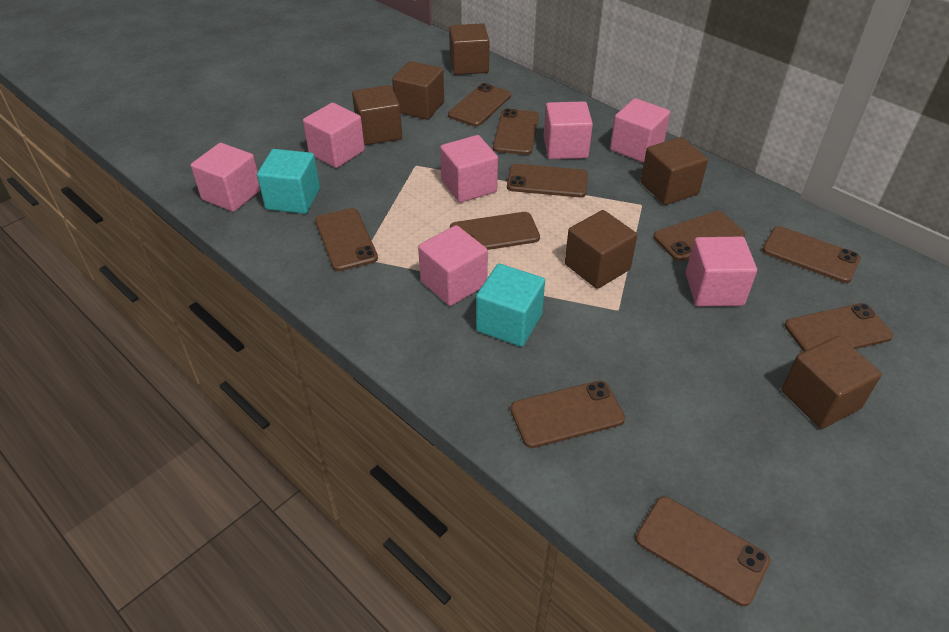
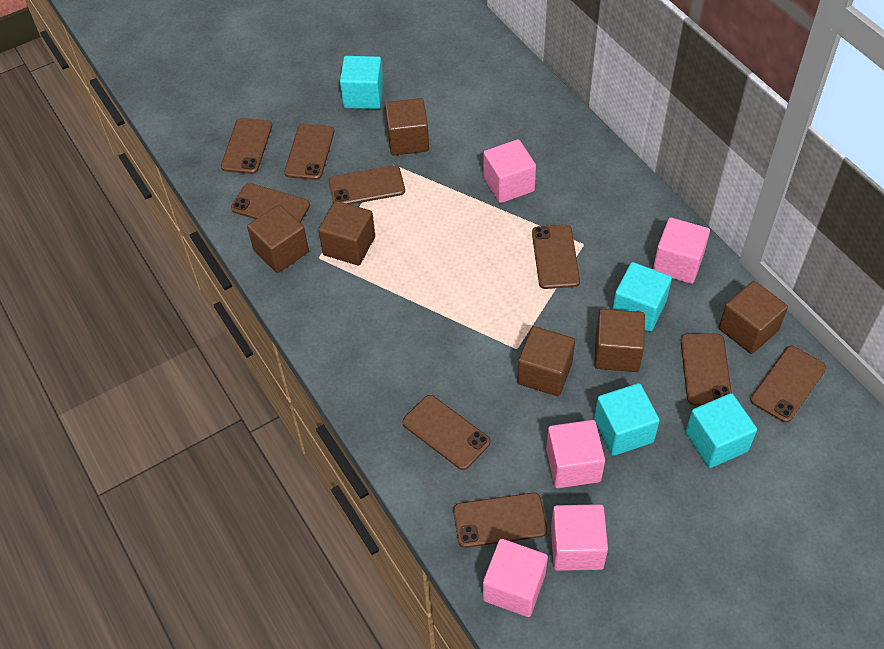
brown phone: 10 -> 9
pink cube: 7 -> 5
turquoise cube: 2 -> 4

